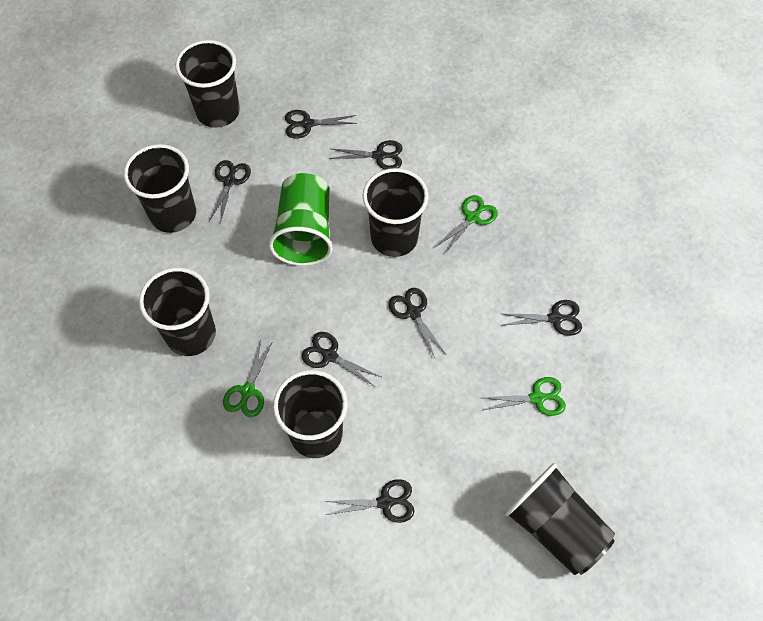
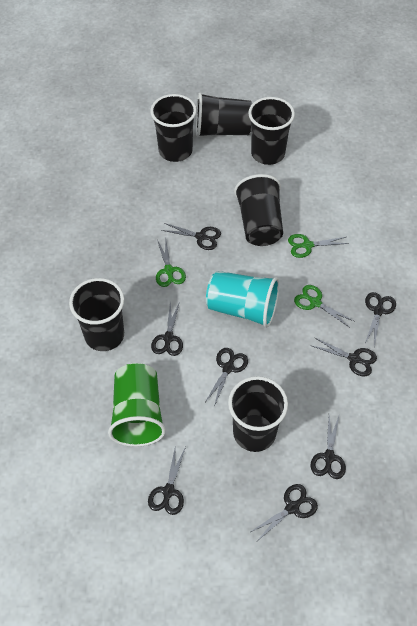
black scissors: 7 -> 8
turquoise cup: 0 -> 1

